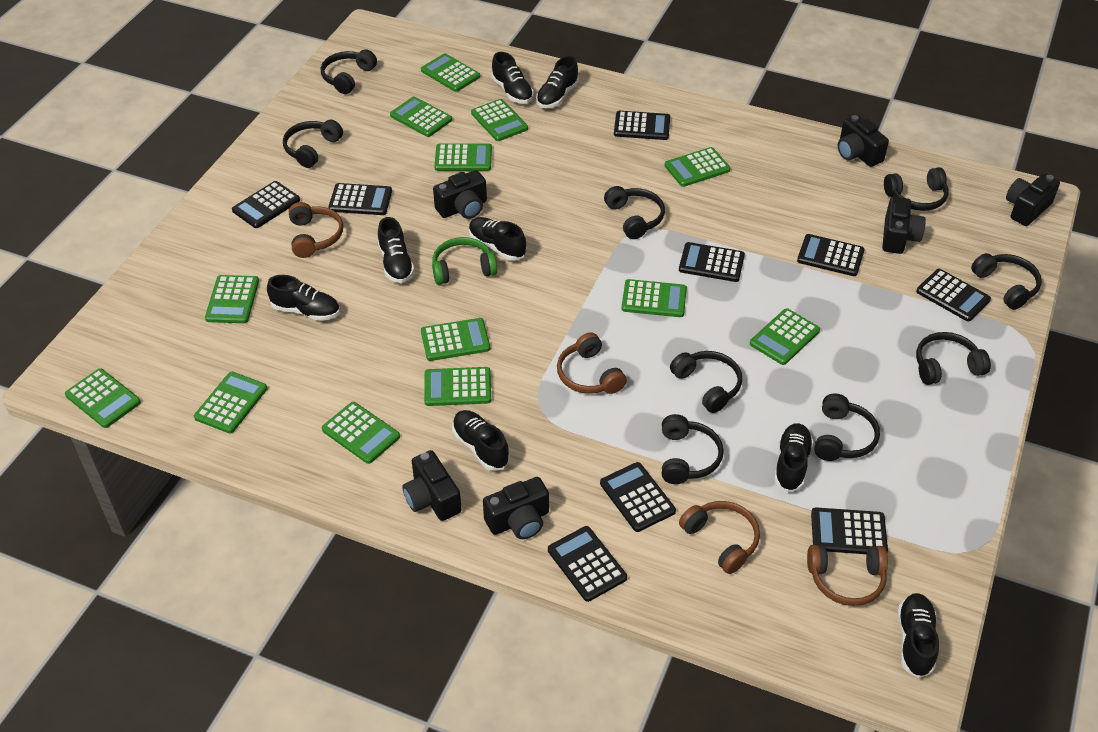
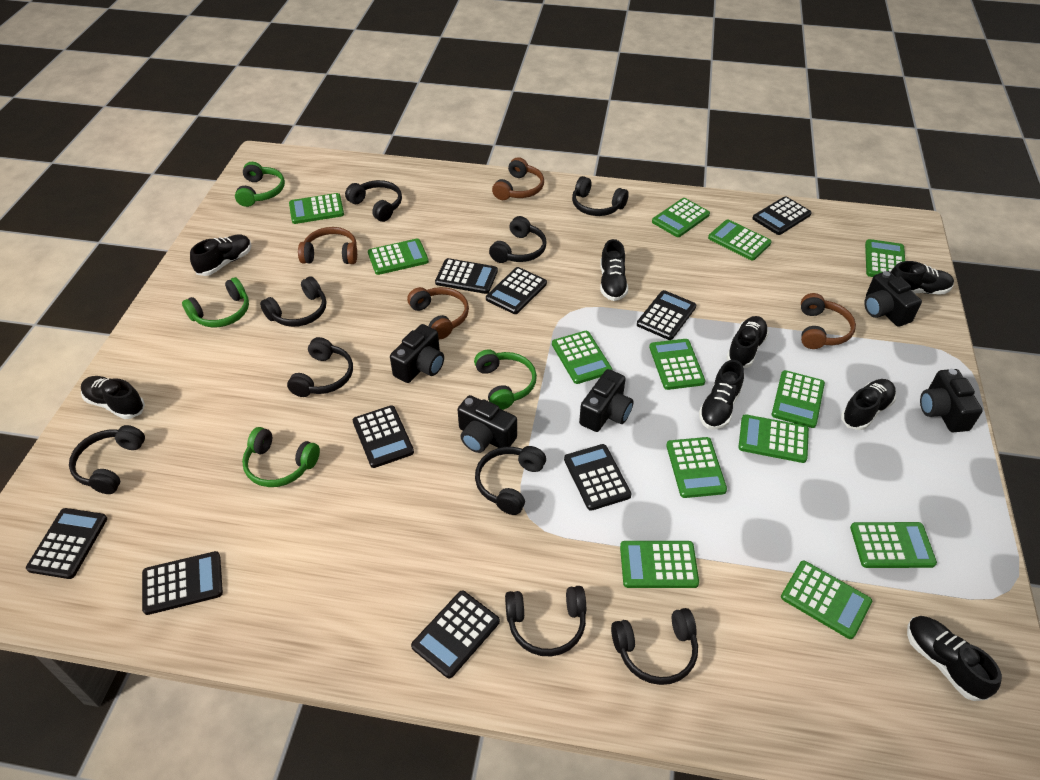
black camera: 6 -> 5
green headphones: 1 -> 4

